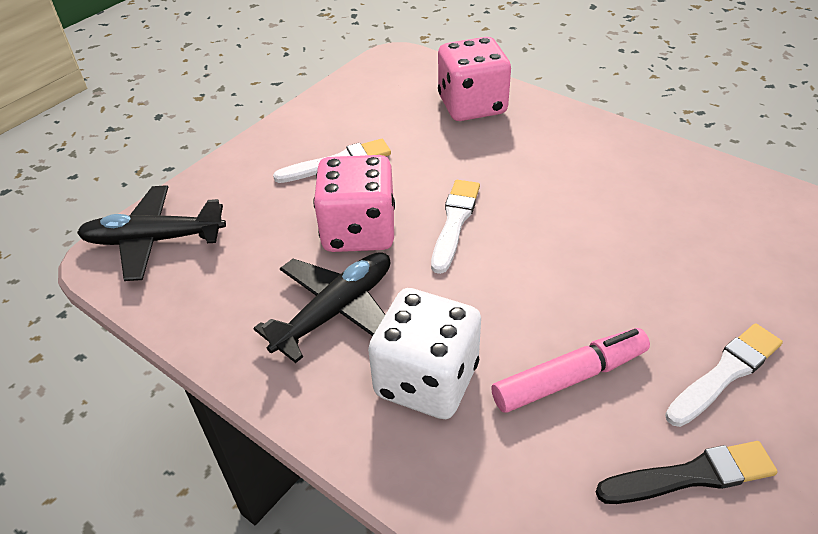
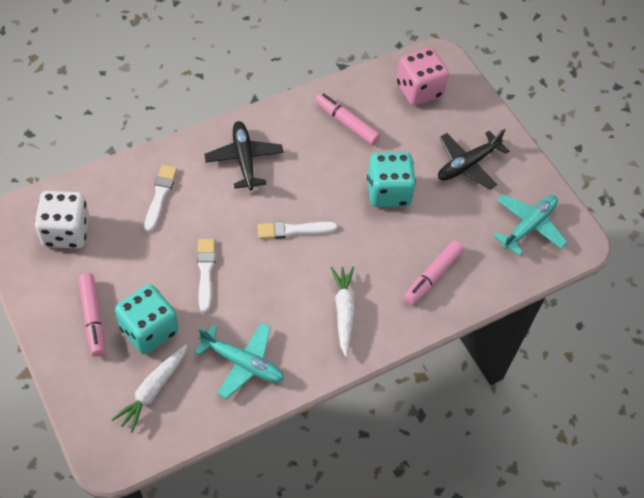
black brush: 1 -> 0
pink dice: 2 -> 1
pink marker: 1 -> 3
turquoise dice: 0 -> 2
turquoise plane: 0 -> 2
white carrot: 0 -> 2

